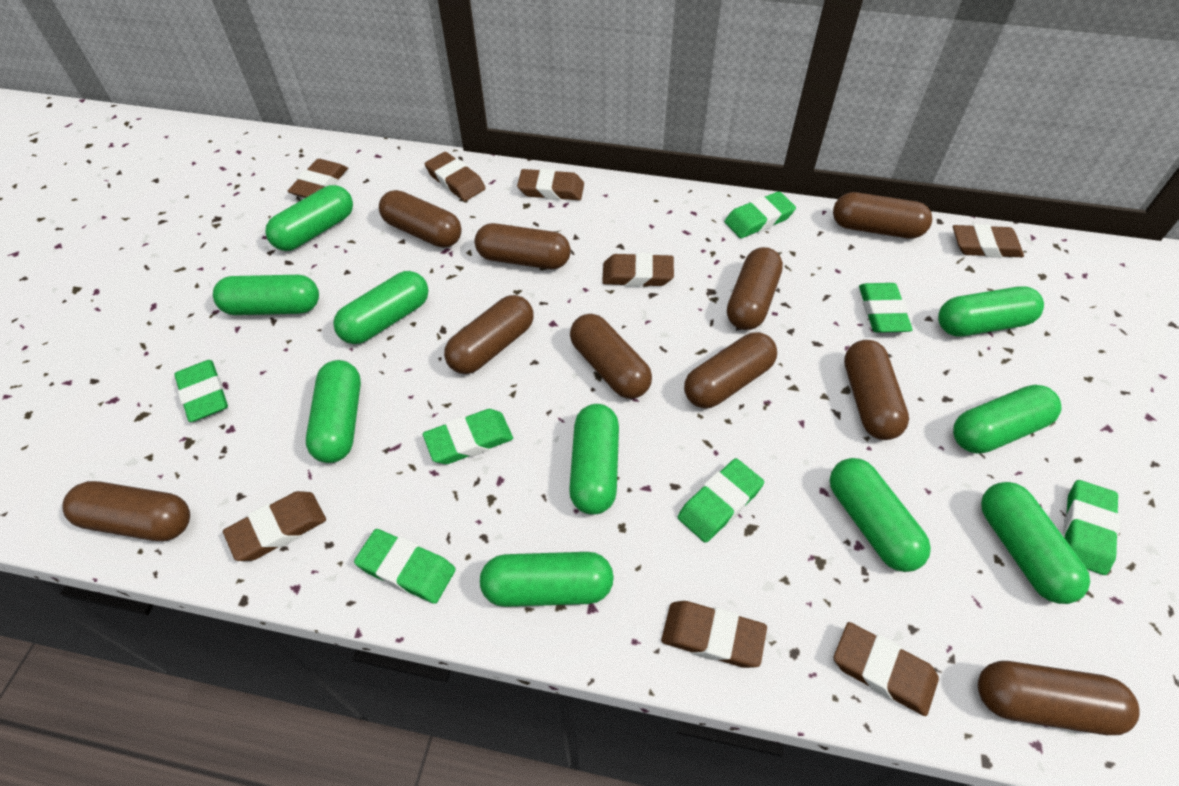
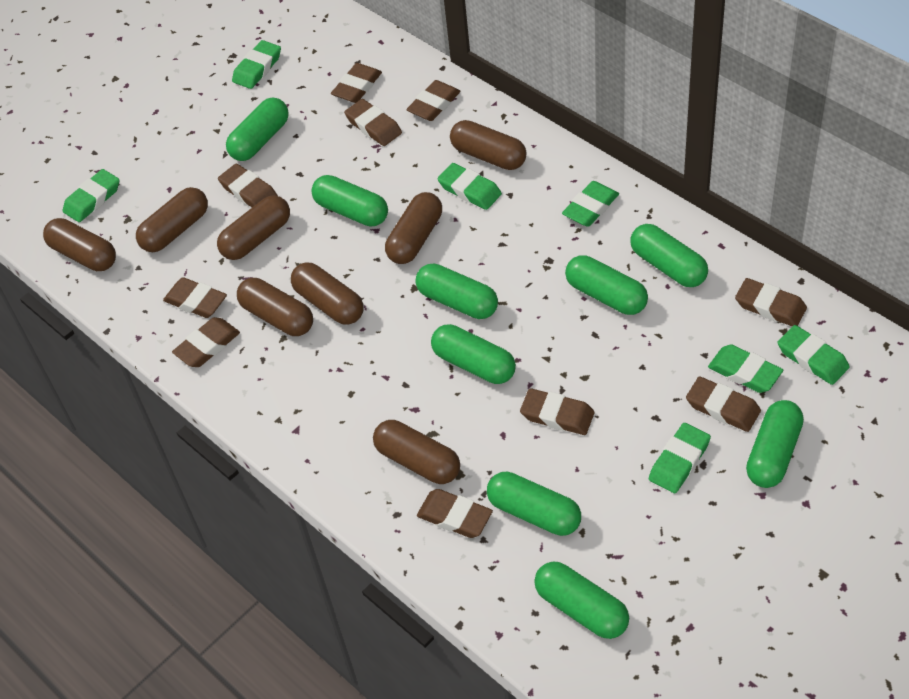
brown capsule: 10 -> 8
brown eraser: 8 -> 10
green capsule: 10 -> 9

